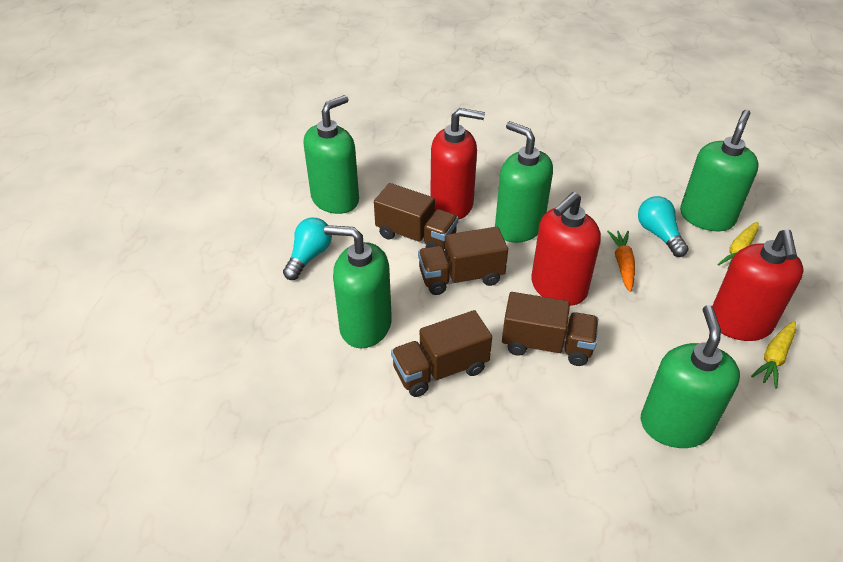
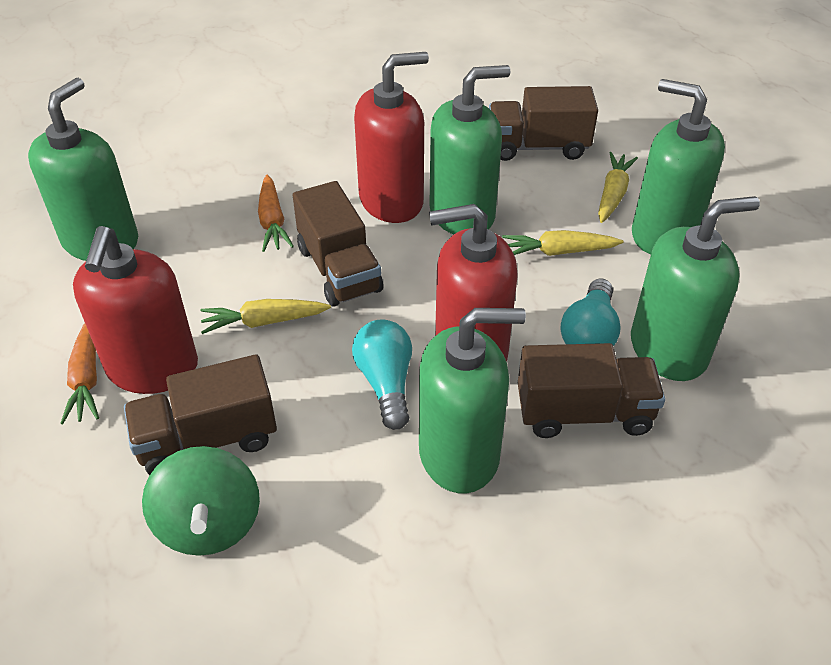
green spinning top: 0 -> 1
orange carrot: 1 -> 2
yellow carrot: 2 -> 3

